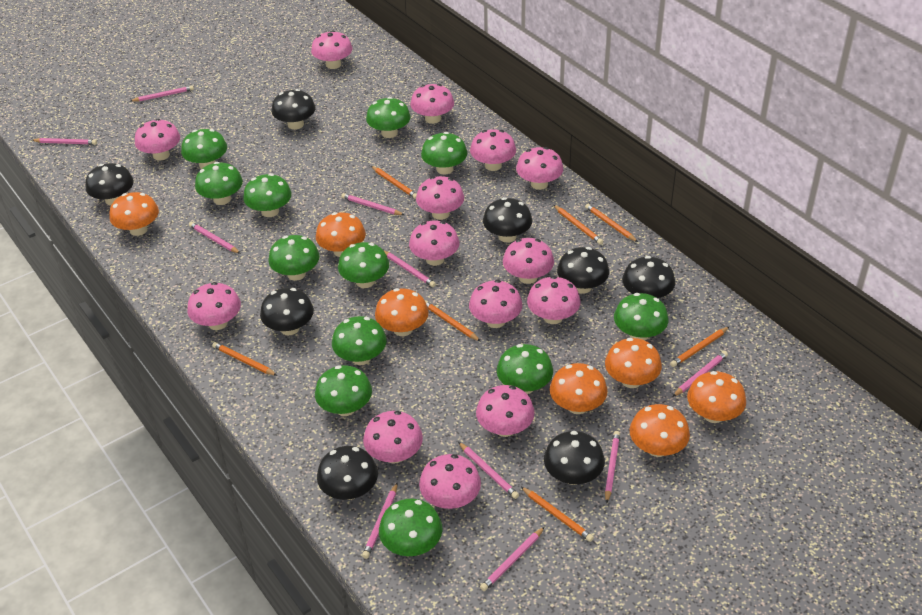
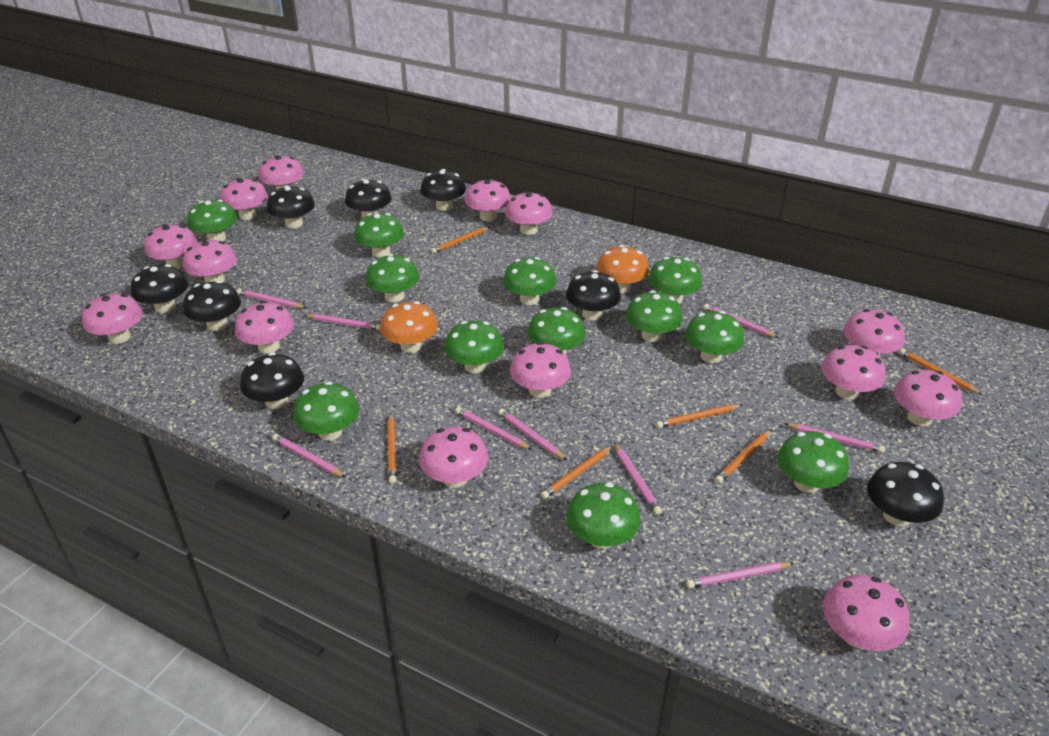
orange mushroom: 7 -> 2
orange pencil: 7 -> 6
pink pencil: 10 -> 9

